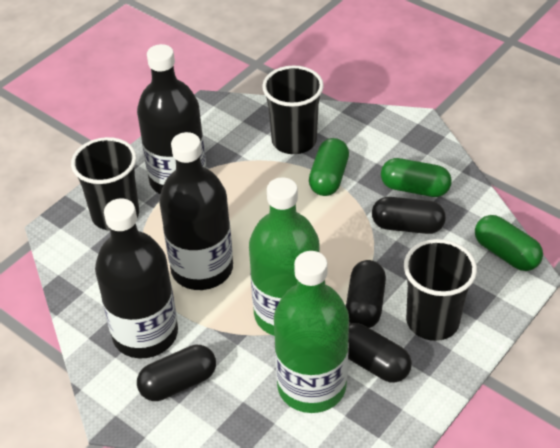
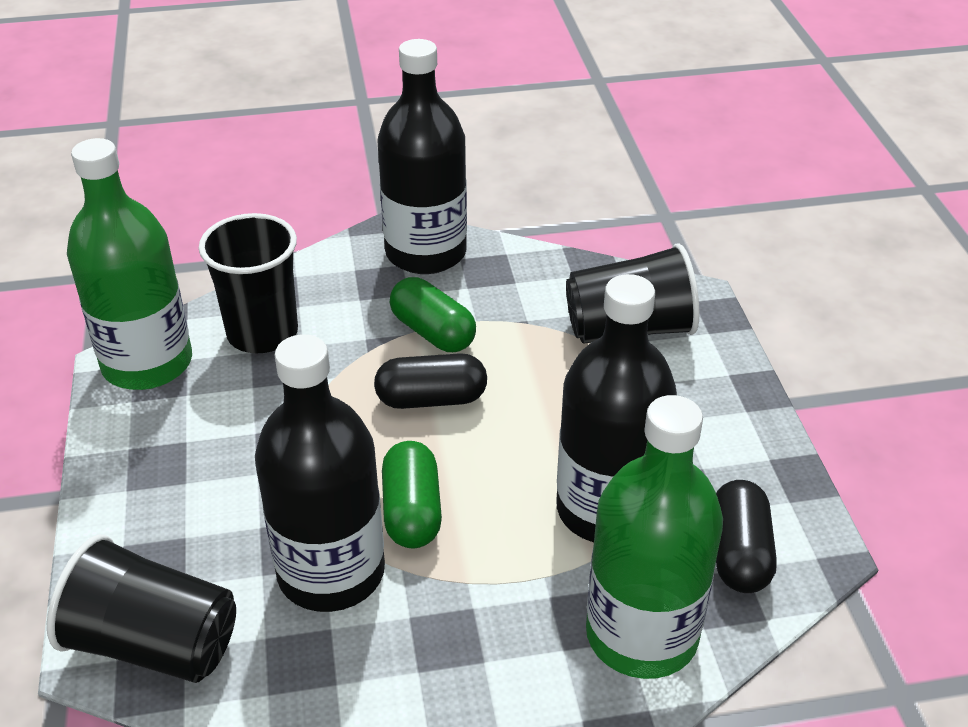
black capsule: 4 -> 2
green capsule: 3 -> 2

